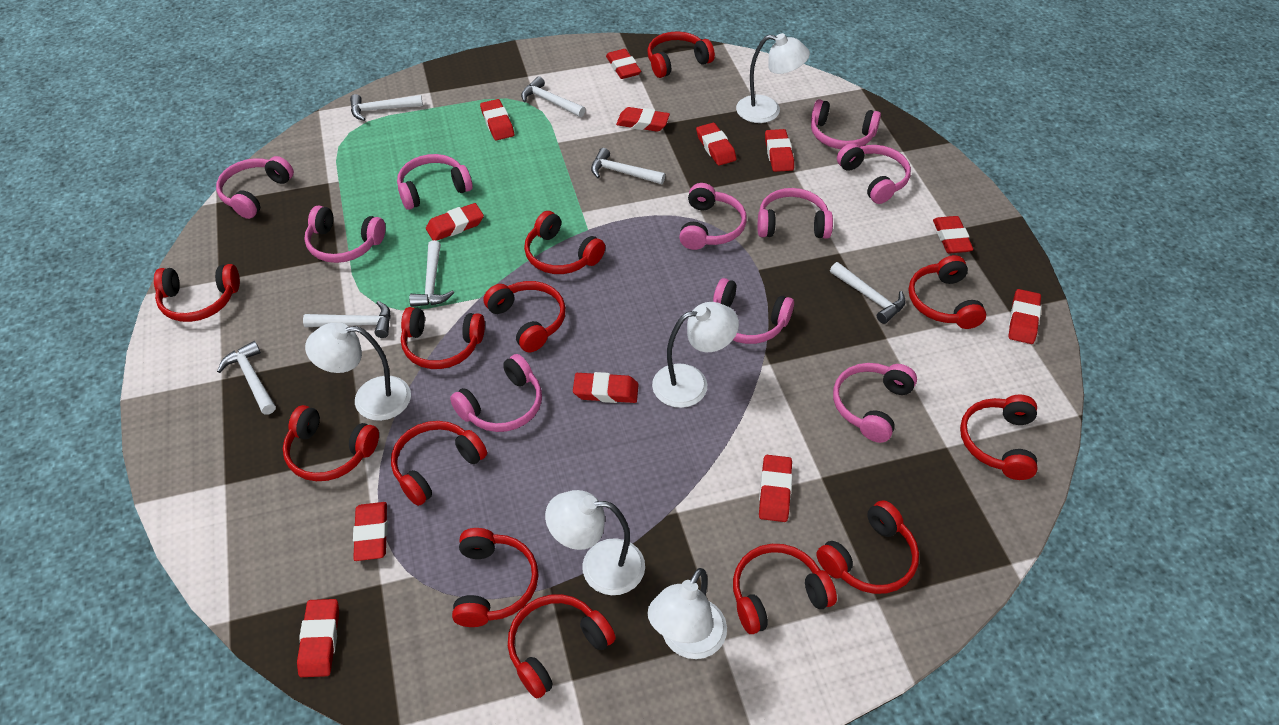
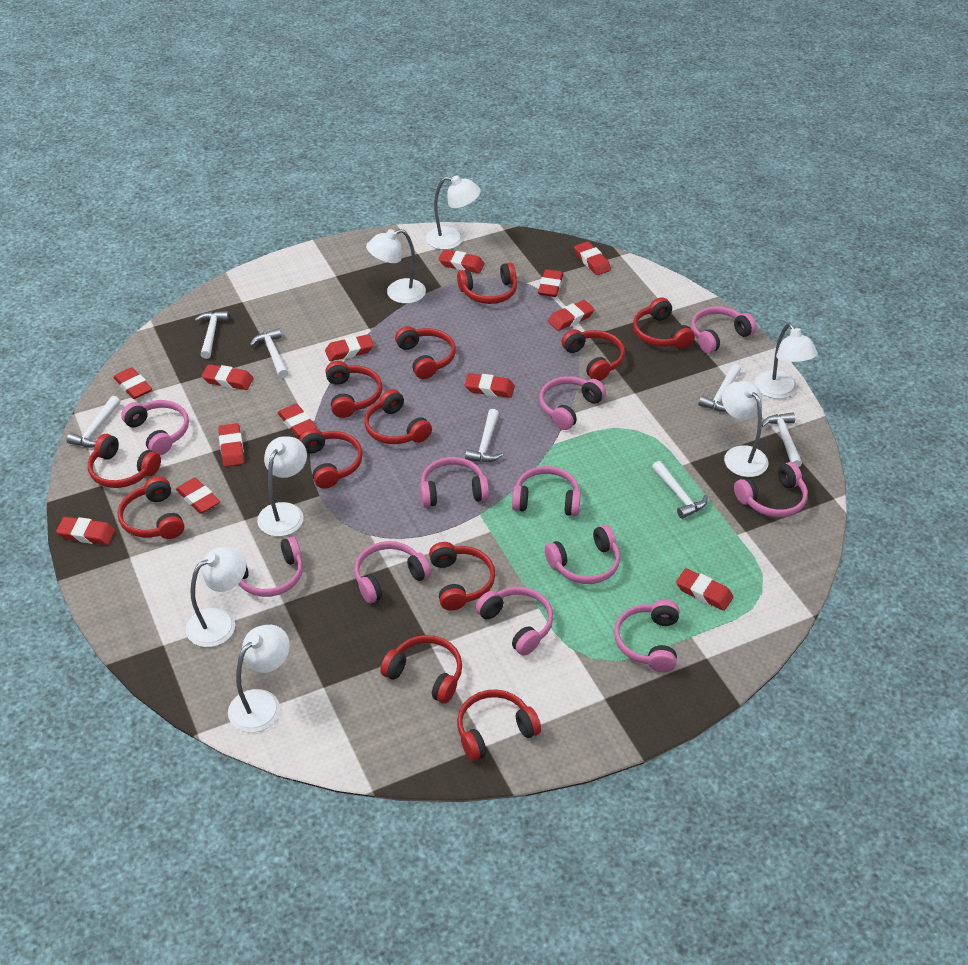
pink headphones: 10 -> 11
red eraser: 12 -> 13
red headphones: 13 -> 12
white lamp: 5 -> 7

